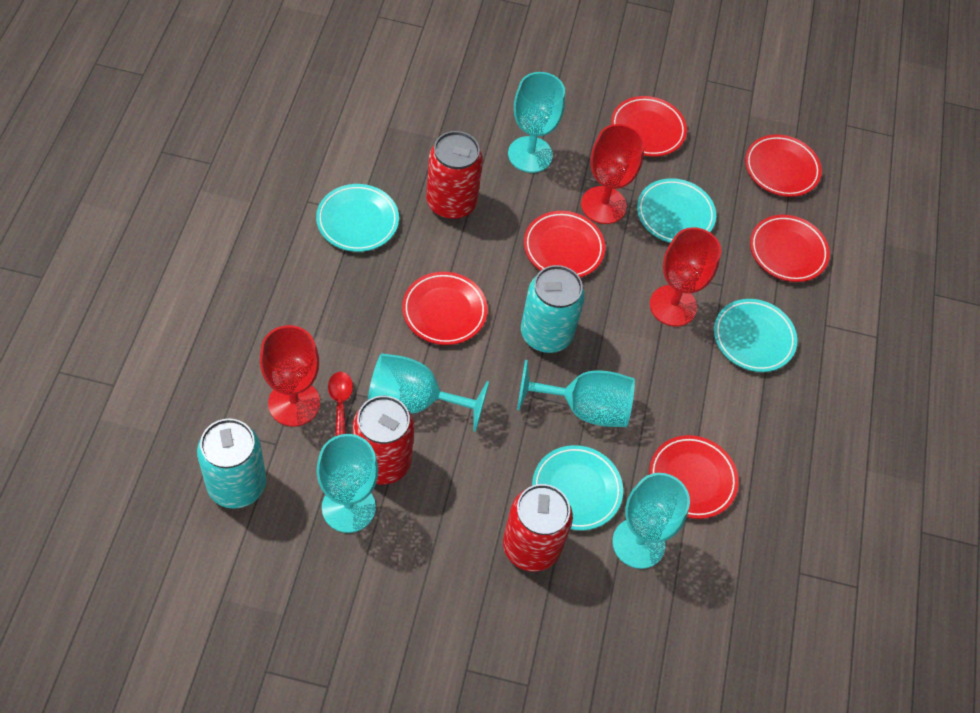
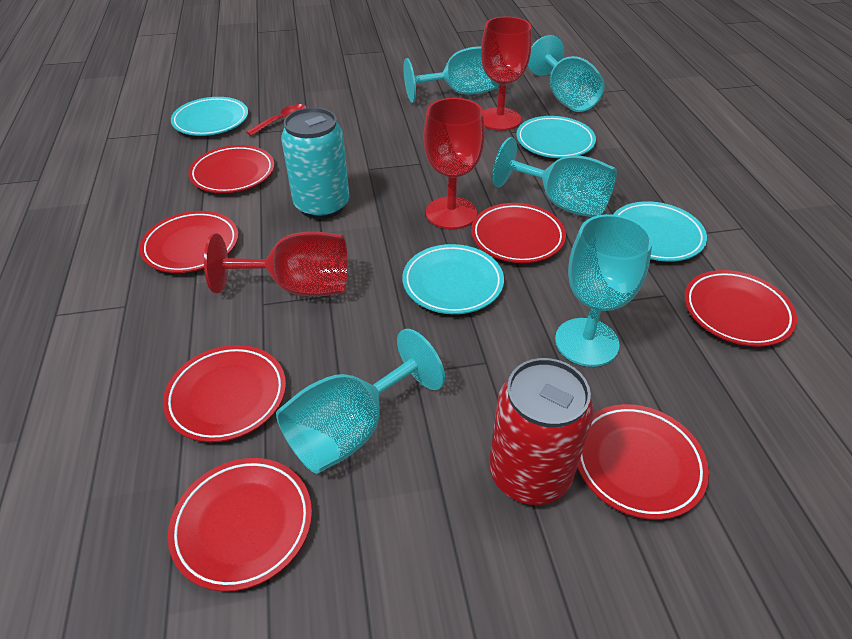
red can: 3 -> 1
red plate: 6 -> 7
turquoise can: 2 -> 1

